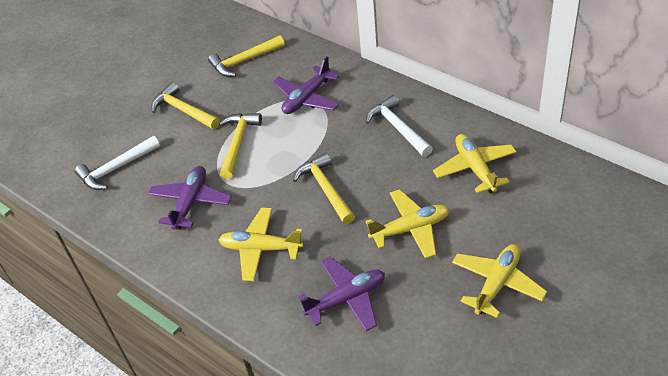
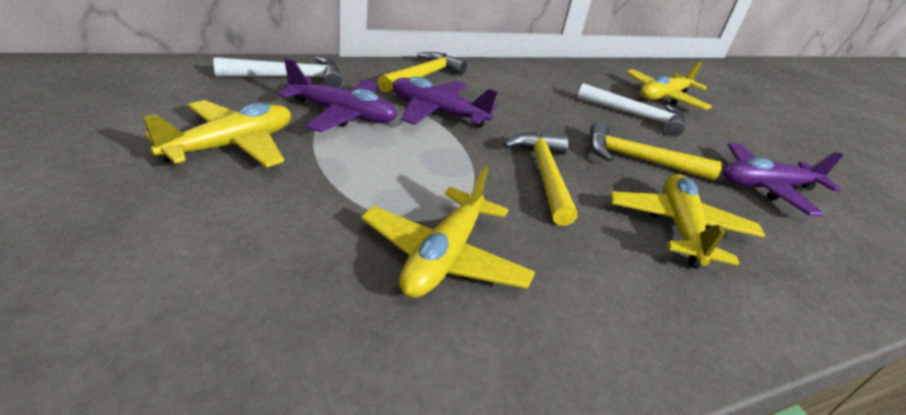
yellow hammer: 4 -> 3

